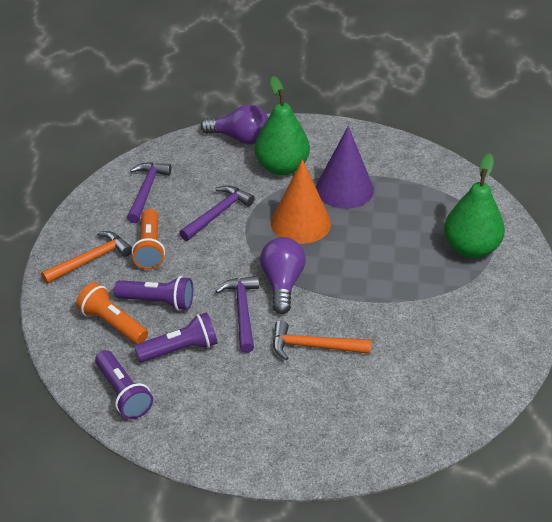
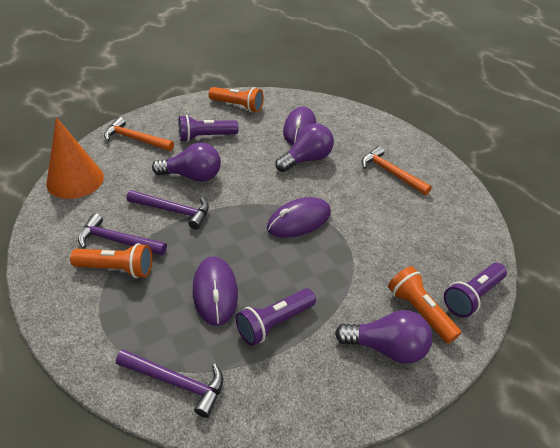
green pear: 2 -> 0
orange flashlight: 2 -> 3
purple cone: 1 -> 0
purple light bulb: 2 -> 3
purple mouse: 0 -> 3

